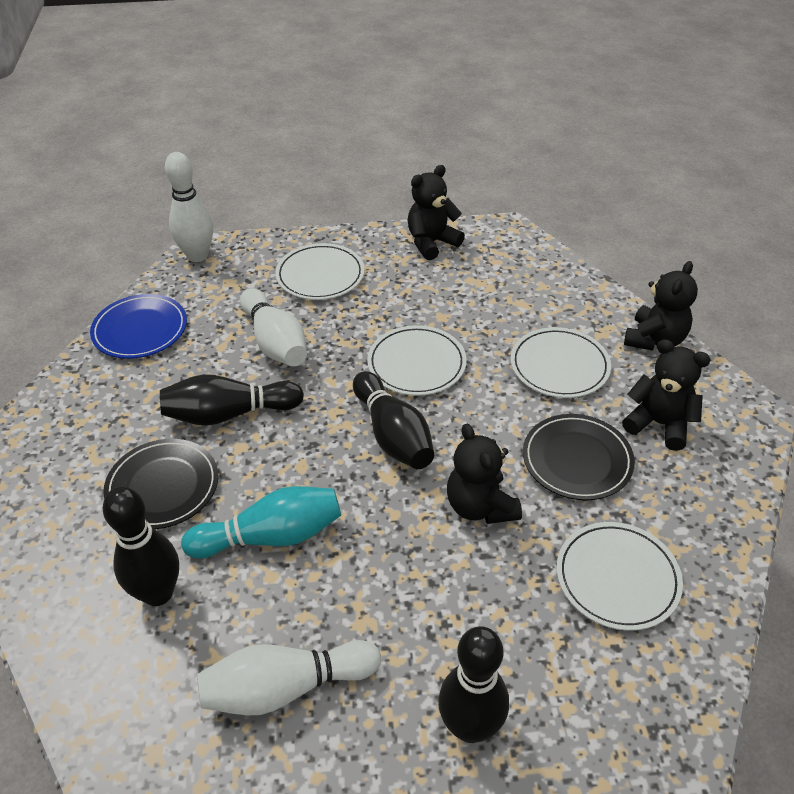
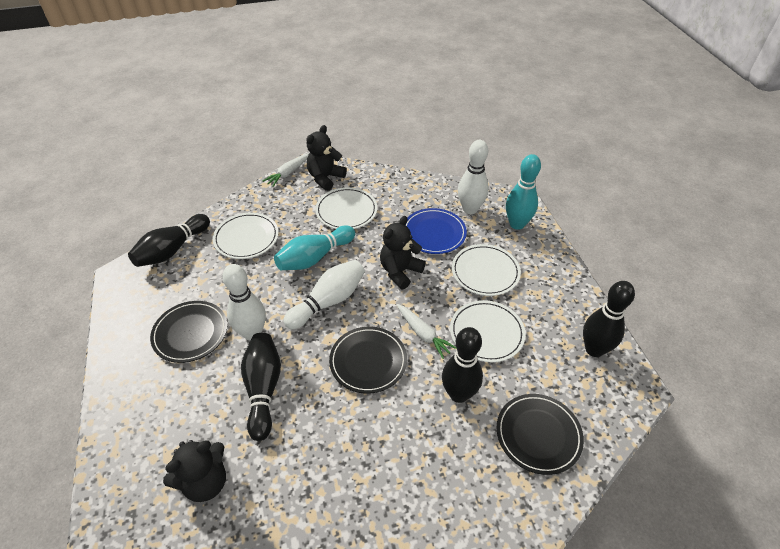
black plate: 2 -> 3
black teddy bear: 4 -> 3
turquoise bowling pin: 1 -> 2
white carrot: 0 -> 2

